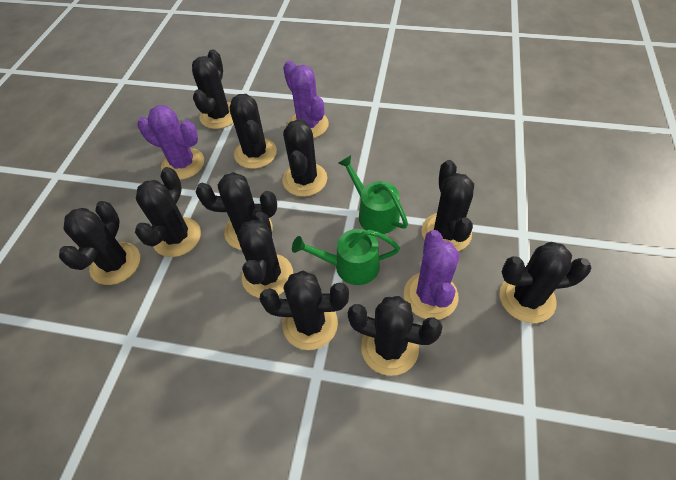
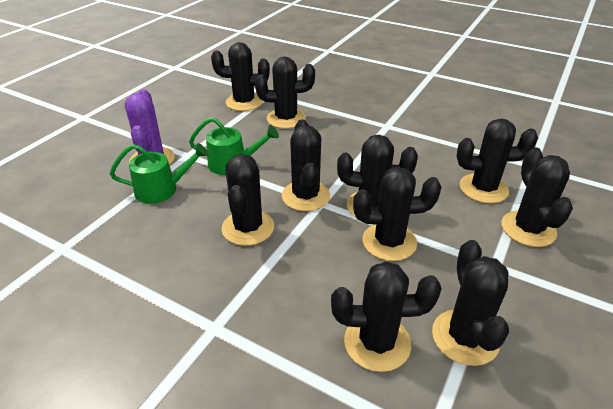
black cactus: 11 -> 10
purple cactus: 3 -> 1

